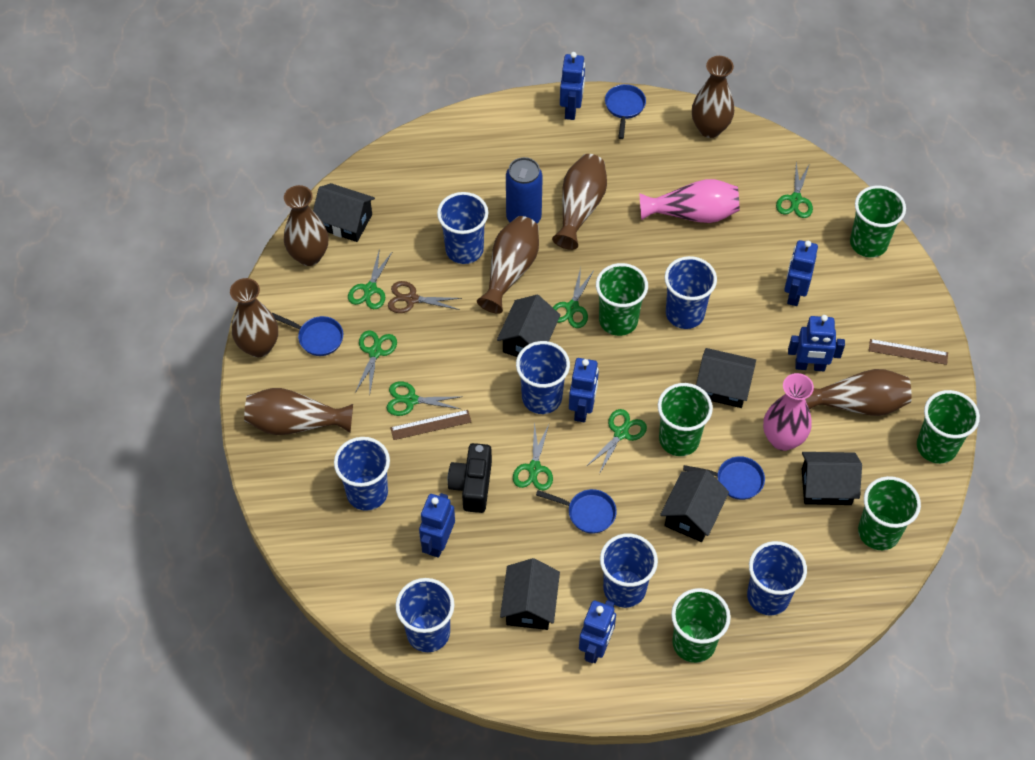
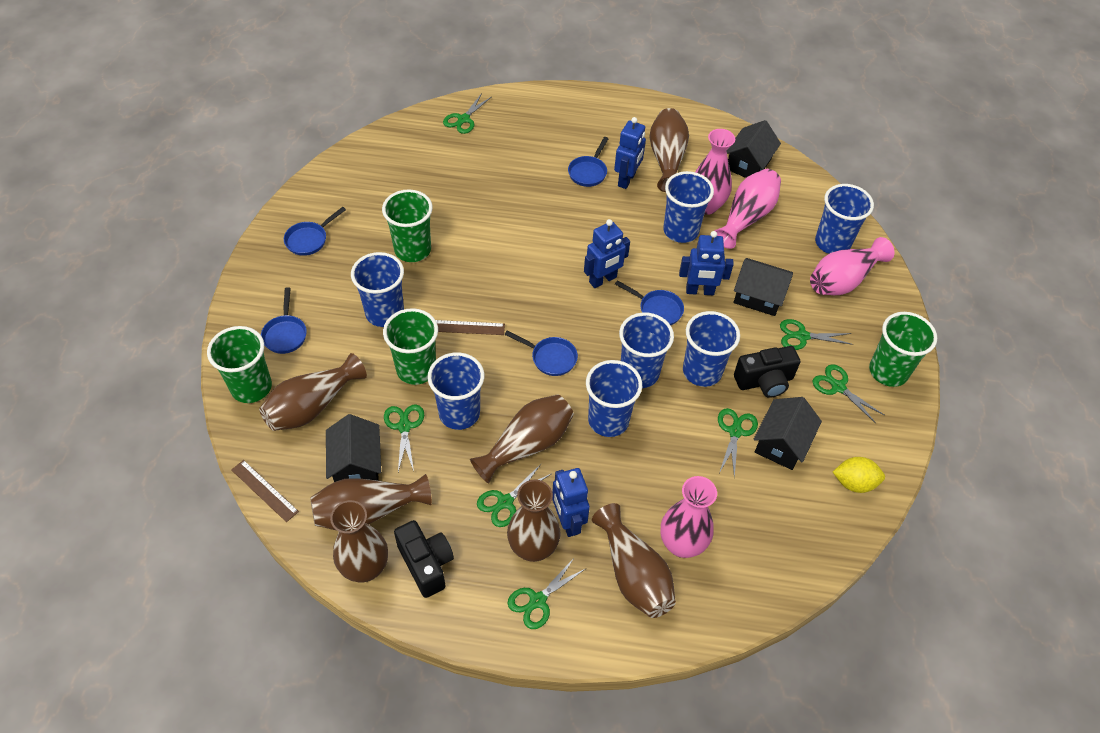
black camera: 1 -> 2
black house: 6 -> 4
blue can: 1 -> 0
blue pan: 4 -> 5
blue robot: 6 -> 4
brown scissors: 1 -> 0
green cup: 6 -> 4
pink vase: 2 -> 4
yellow lemon: 0 -> 1

